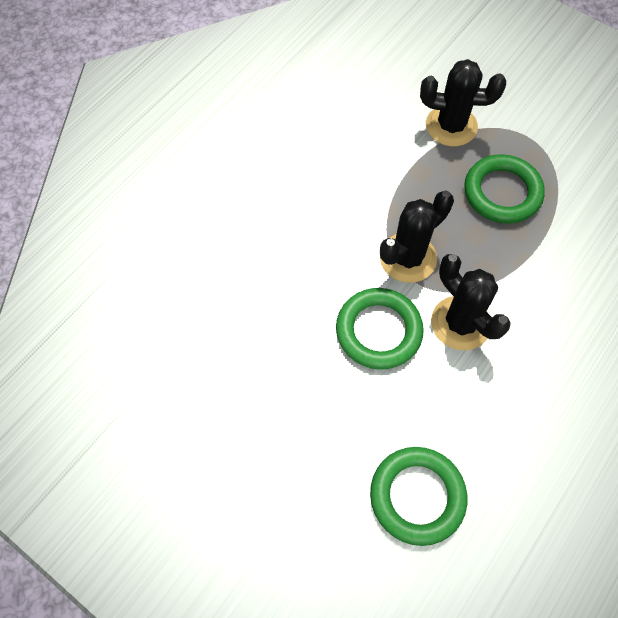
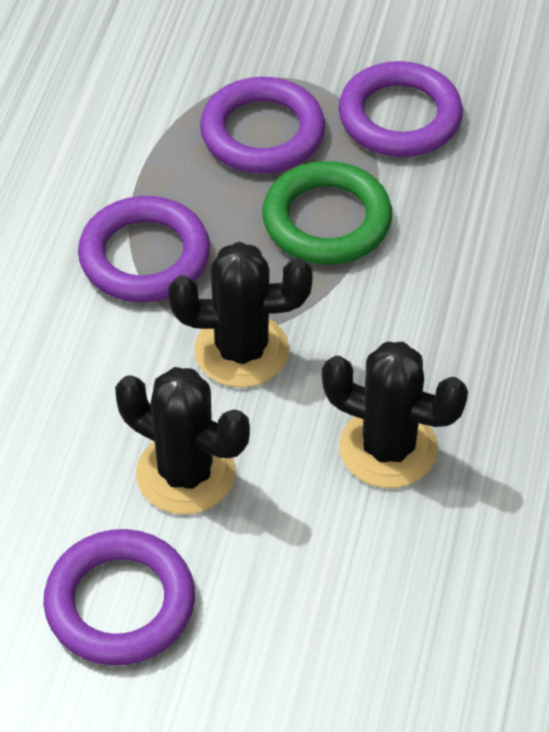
green ring: 3 -> 1
purple ring: 0 -> 4

